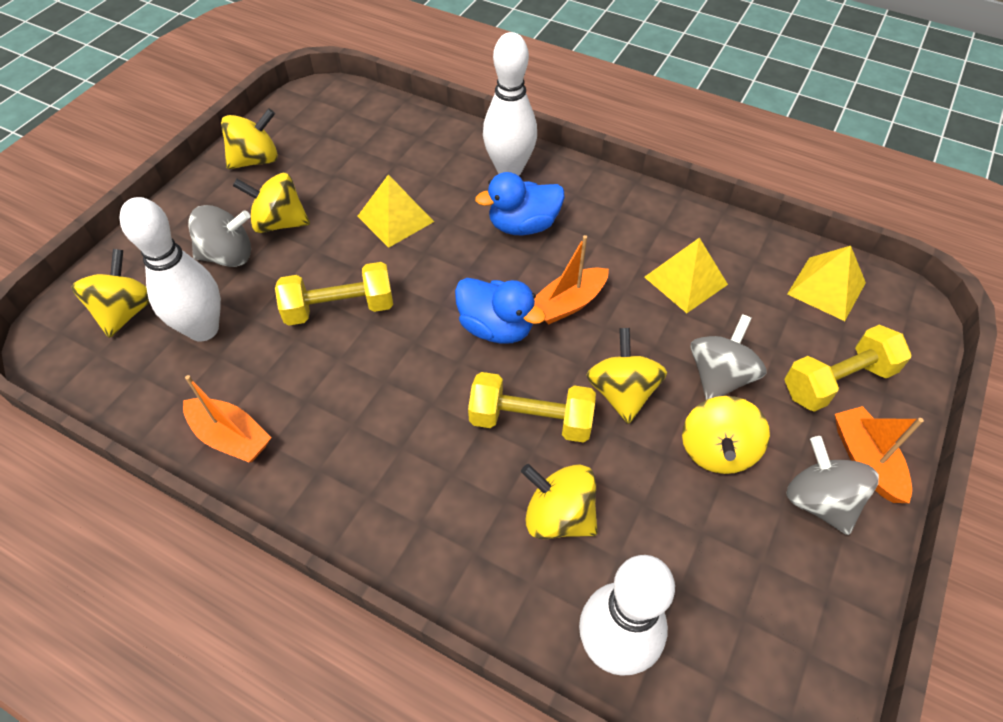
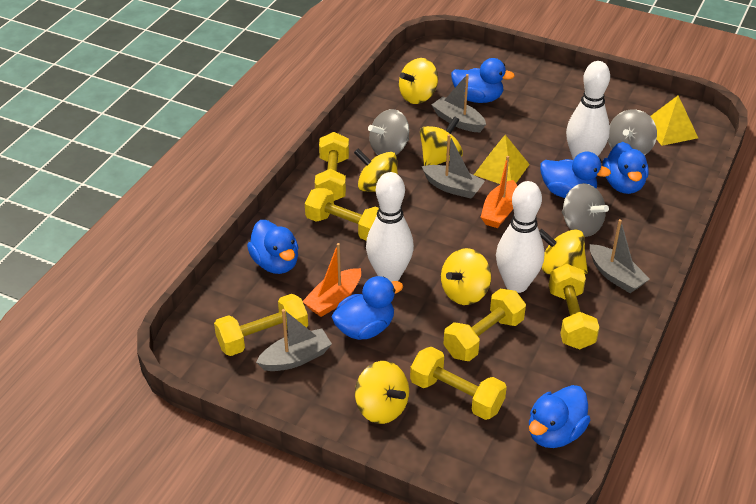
blue duck: 2 -> 6
grey boat: 0 -> 4
orange boat: 3 -> 2
yellow dumbbell: 3 -> 6
yellow pyramid: 3 -> 2

